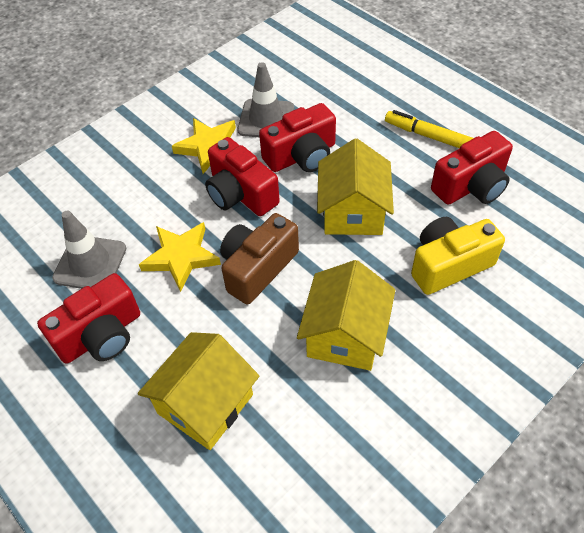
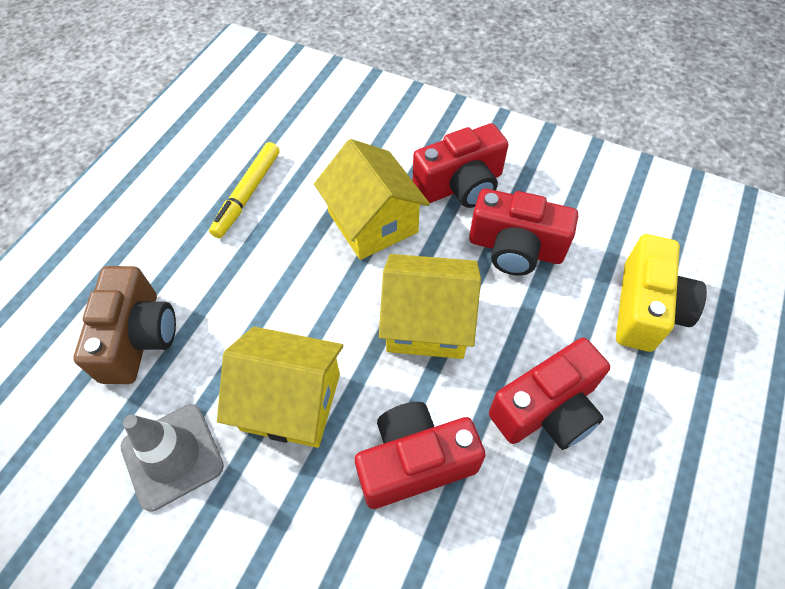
grey traffic cone: 2 -> 1
yellow star: 2 -> 0

